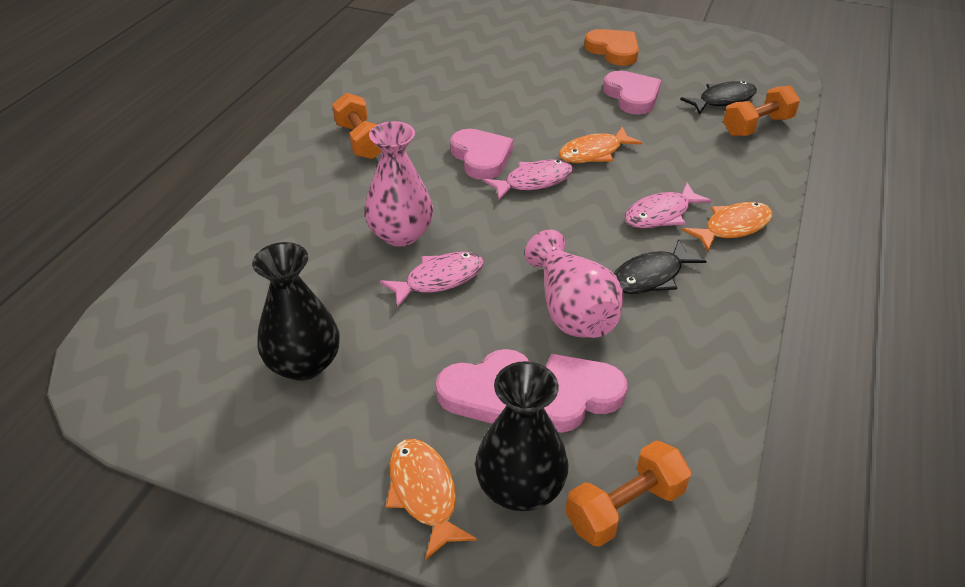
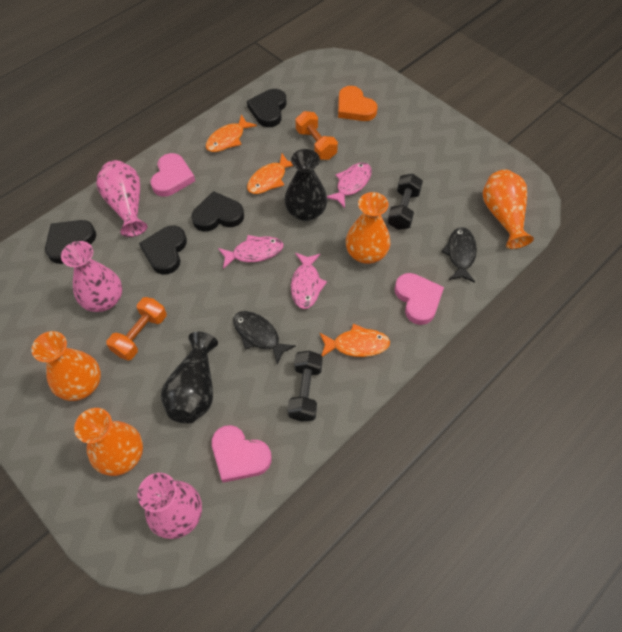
black dumbbell: 0 -> 2
black heart: 0 -> 4
orange dumbbell: 3 -> 2
orange vase: 0 -> 4
pink heart: 4 -> 3
pink vase: 2 -> 3

